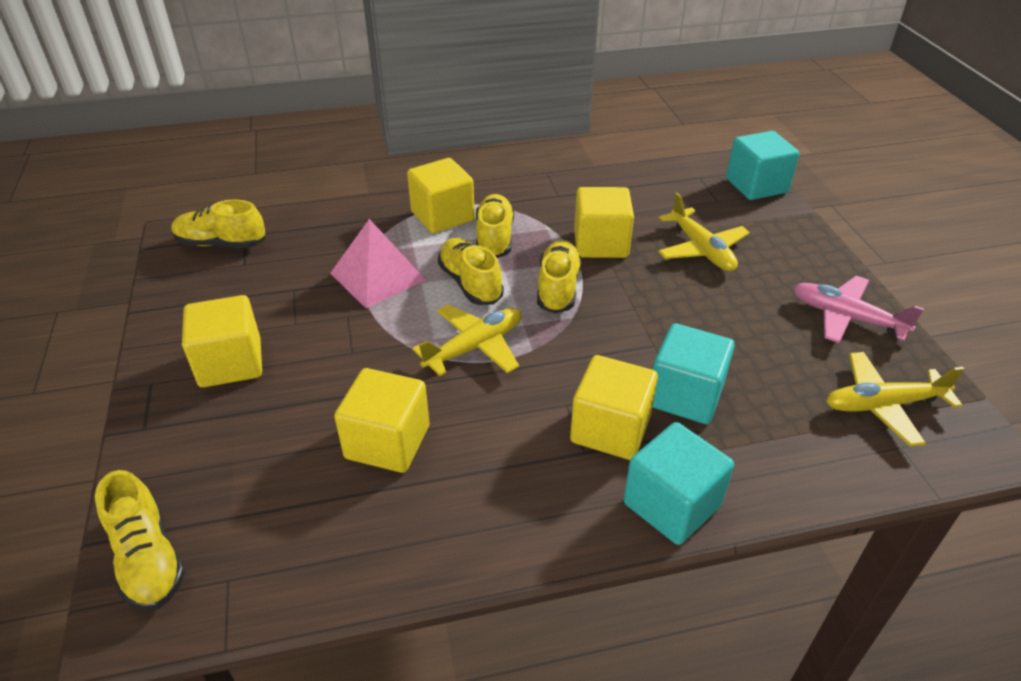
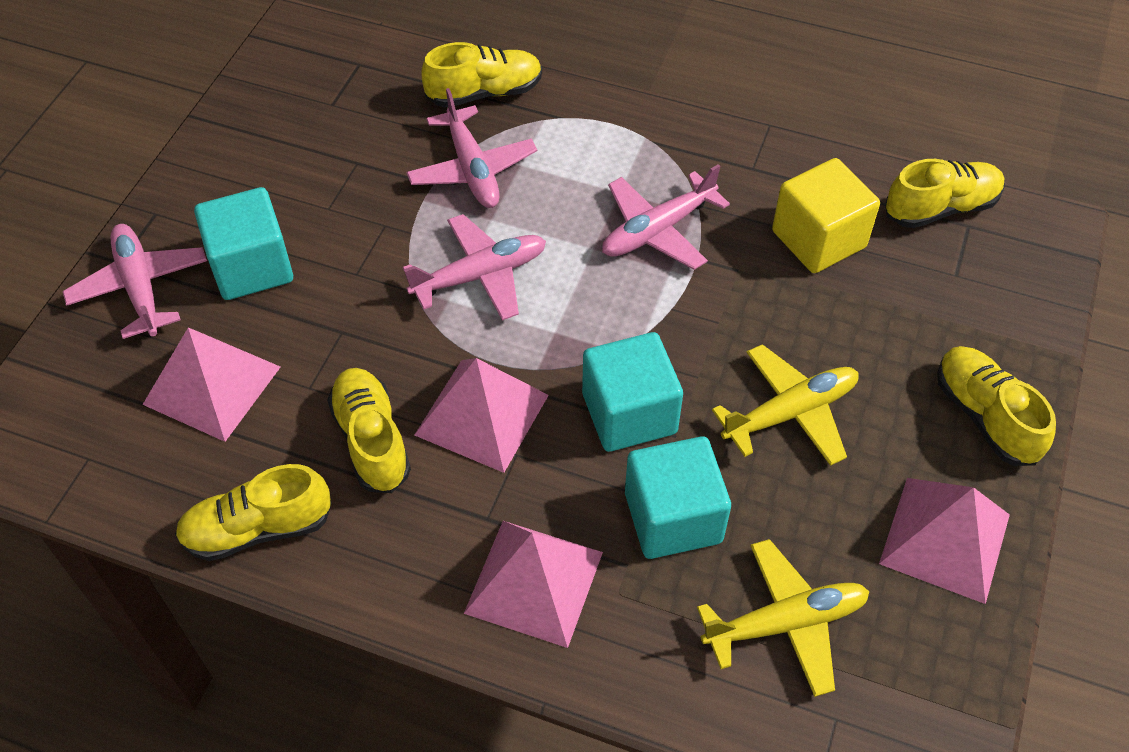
pink plane: 1 -> 4
pink pyramid: 1 -> 4
yellow cube: 5 -> 1
yellow plane: 3 -> 2

